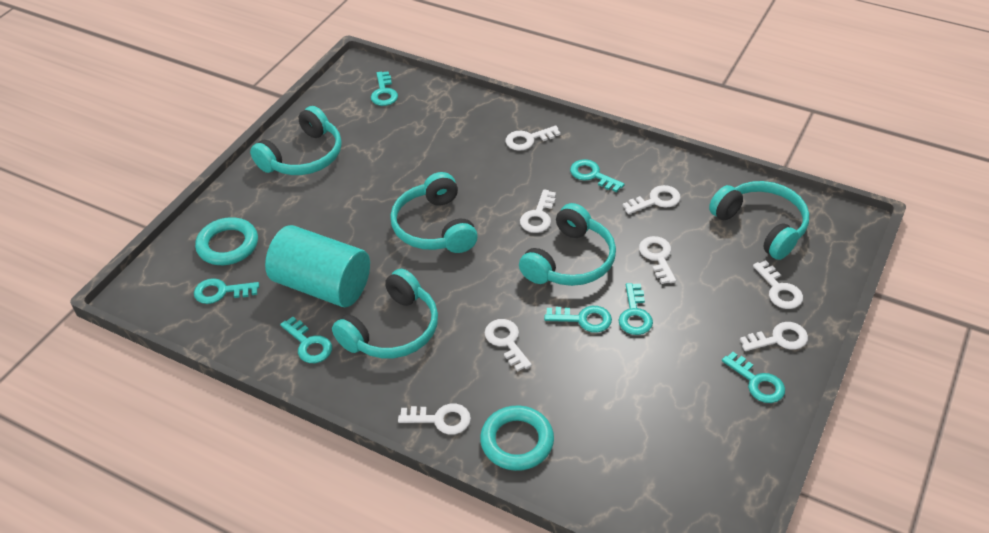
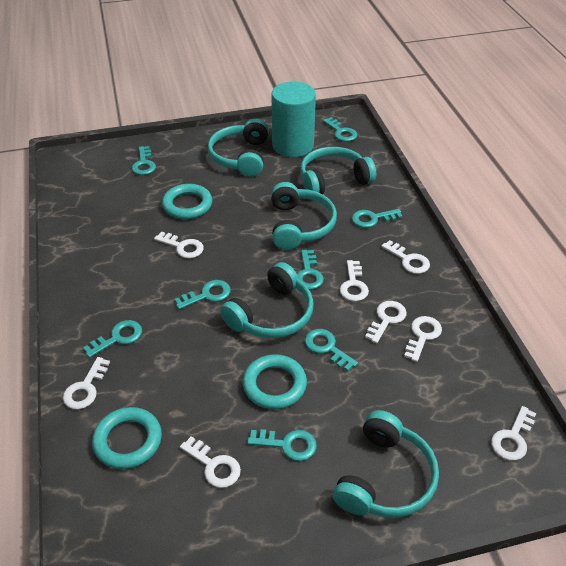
turquoise key: 7 -> 8
turquoise ring: 2 -> 3

